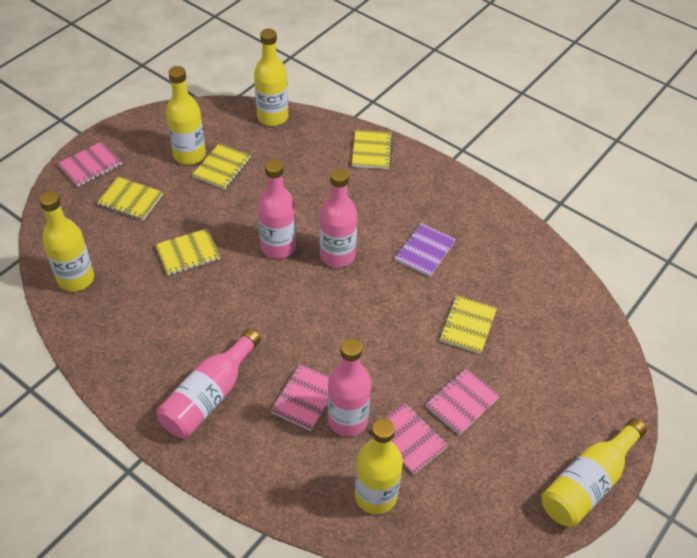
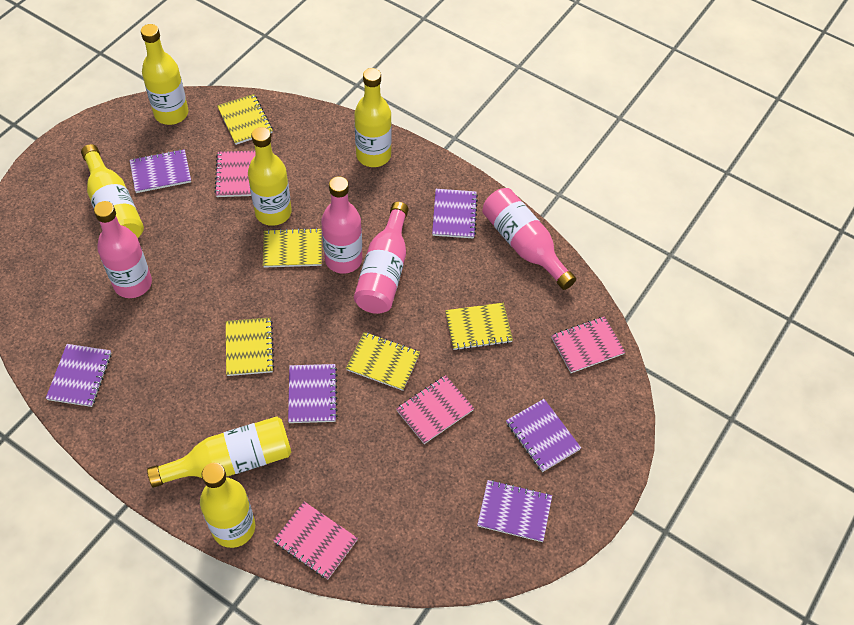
purple notebook: 1 -> 6
yellow bottle: 5 -> 6

